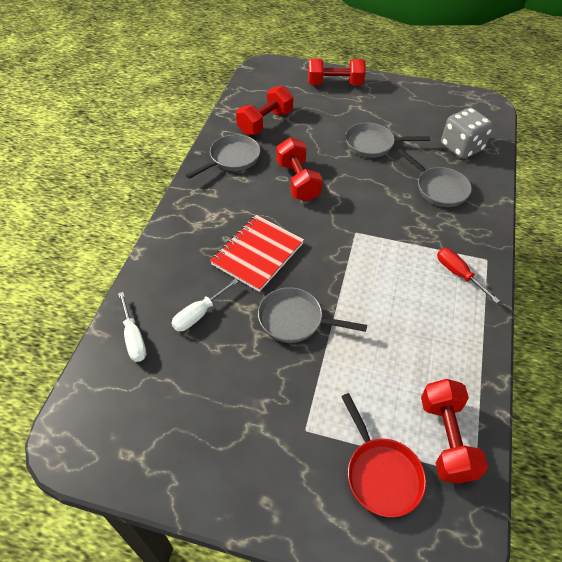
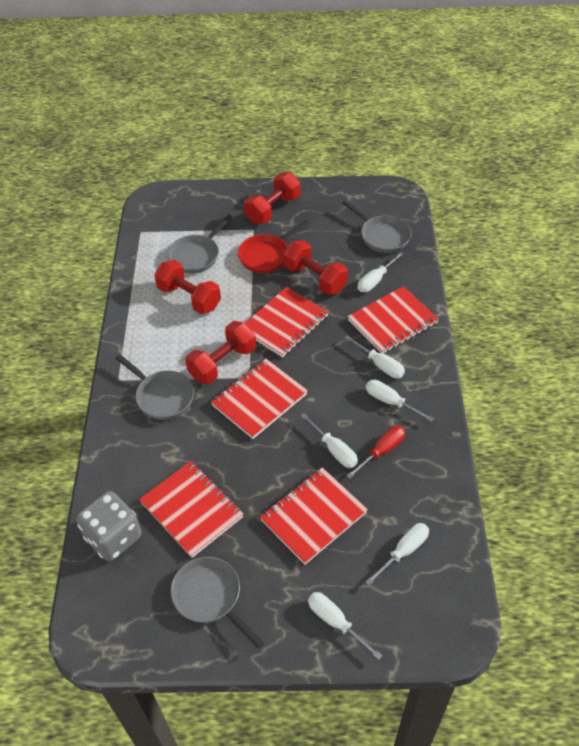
red notebook: 1 -> 5
white screwdriver: 2 -> 6

